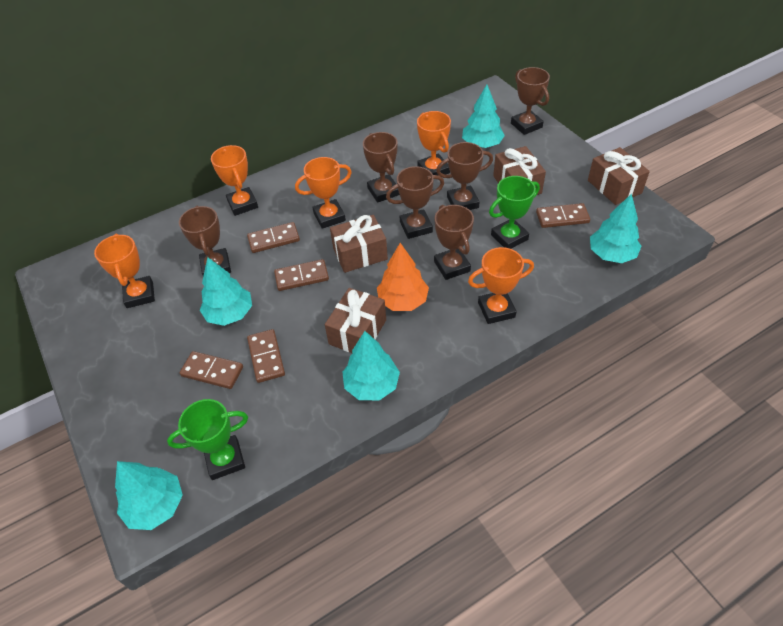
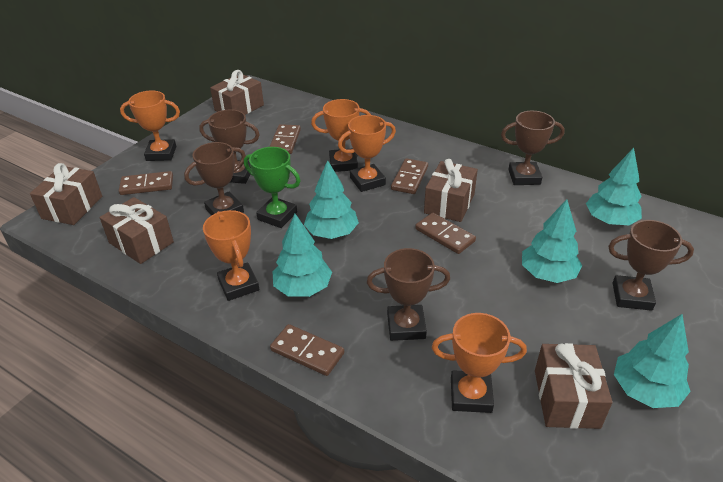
brown gift: 4 -> 5
brown trophy: 6 -> 5
green trophy: 2 -> 1
orange tree: 1 -> 0

